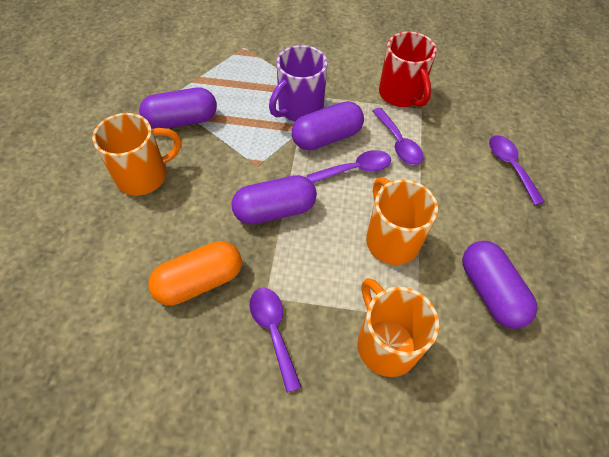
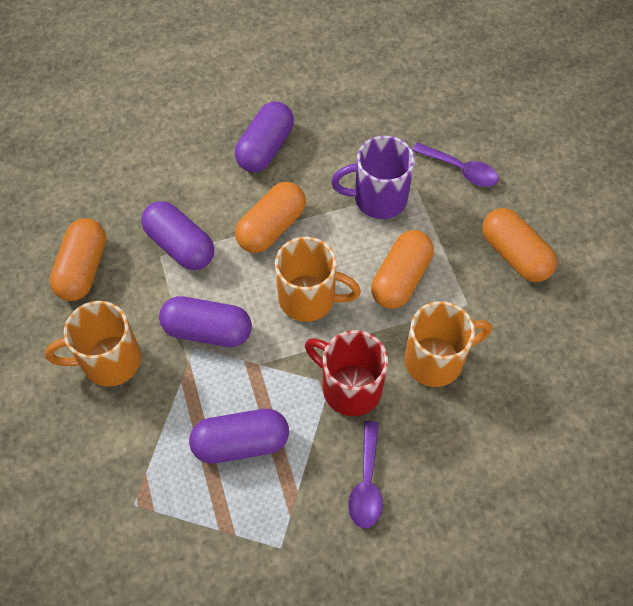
orange capsule: 1 -> 4
purple spoon: 4 -> 2

